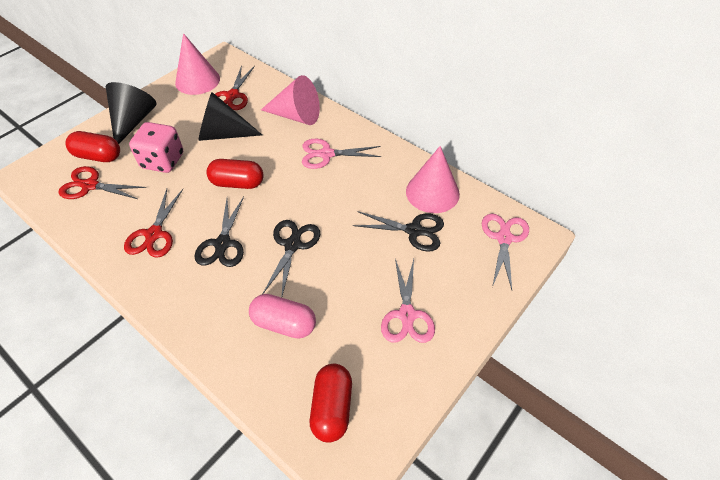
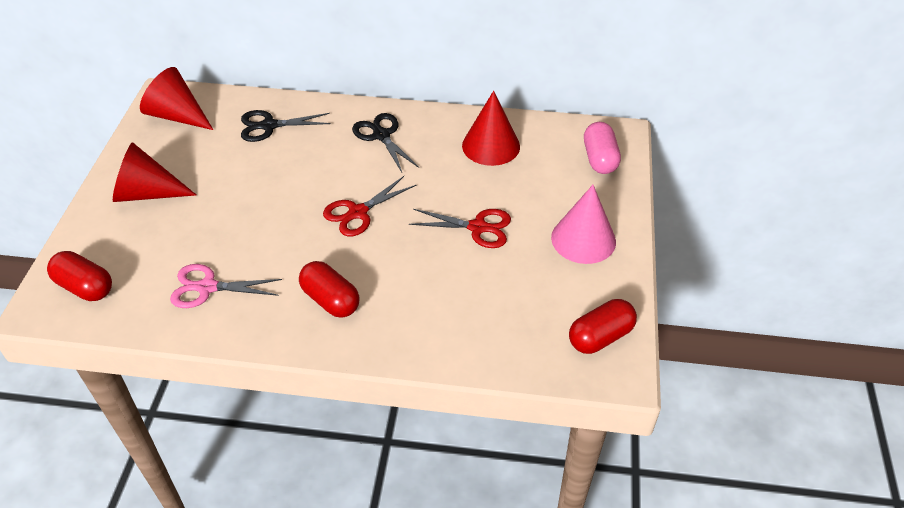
black cone: 2 -> 0
black scissors: 3 -> 2
pink cone: 3 -> 1
pink dice: 1 -> 0
pink scissors: 3 -> 1
red cone: 0 -> 3
red scissors: 3 -> 2

